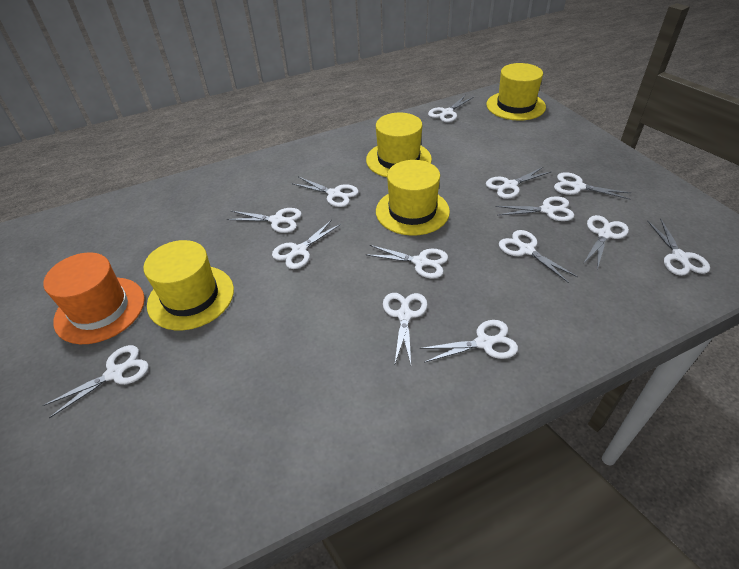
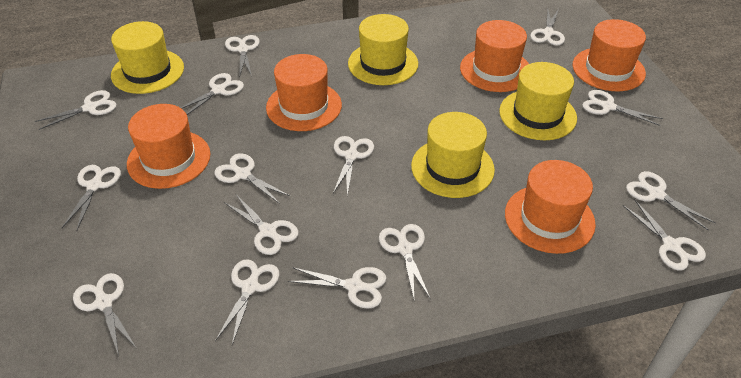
orange hat: 1 -> 5
white scissors: 14 -> 15

